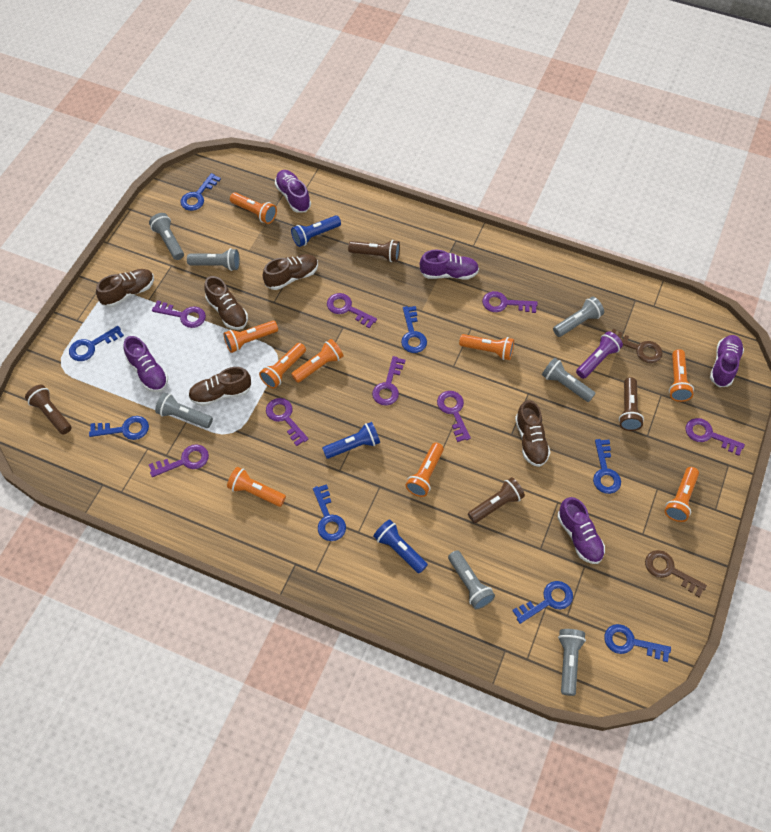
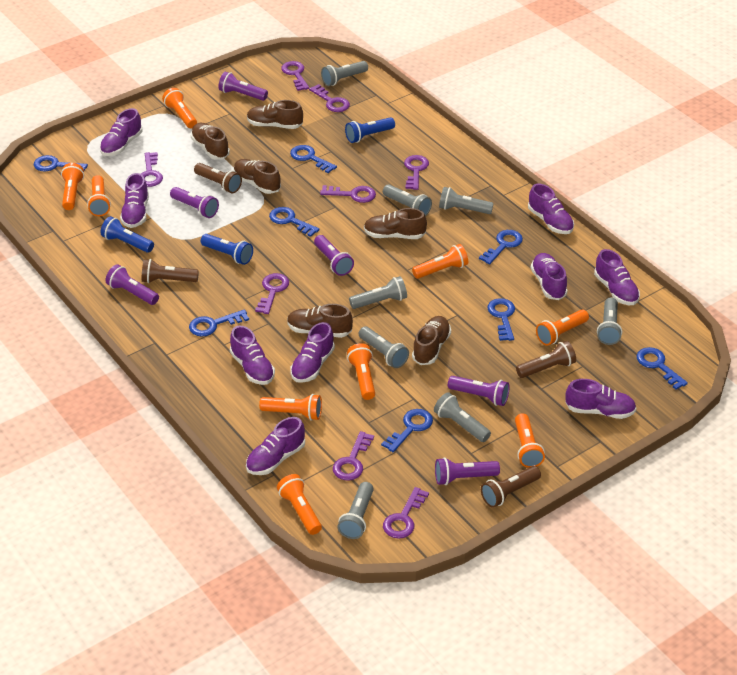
brown key: 2 -> 0
brown shoe: 5 -> 6
grey flashlight: 7 -> 8
purple flashlight: 1 -> 6
purple shoe: 5 -> 9

